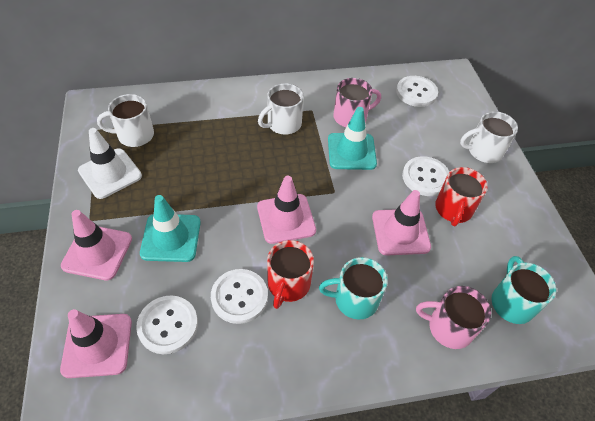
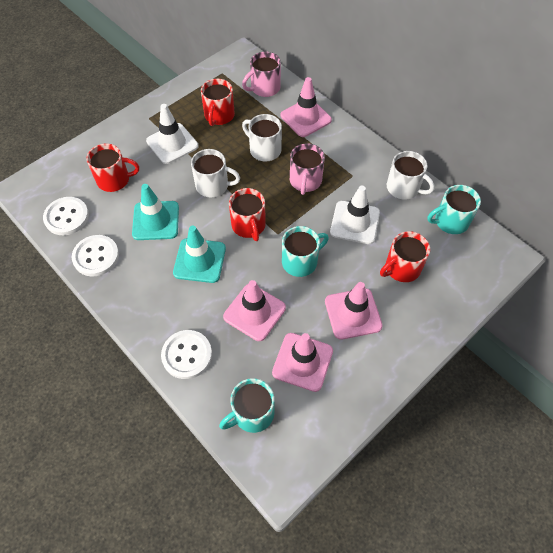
red mug: 2 -> 4
turquoise mug: 2 -> 3
white button: 4 -> 3
white traffic cone: 1 -> 2

